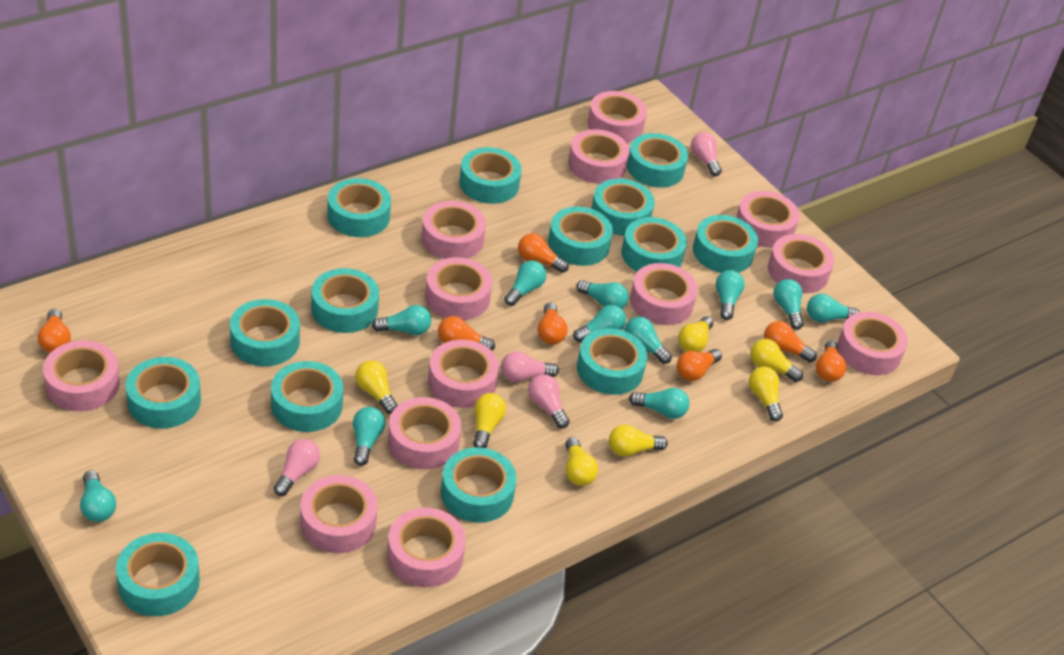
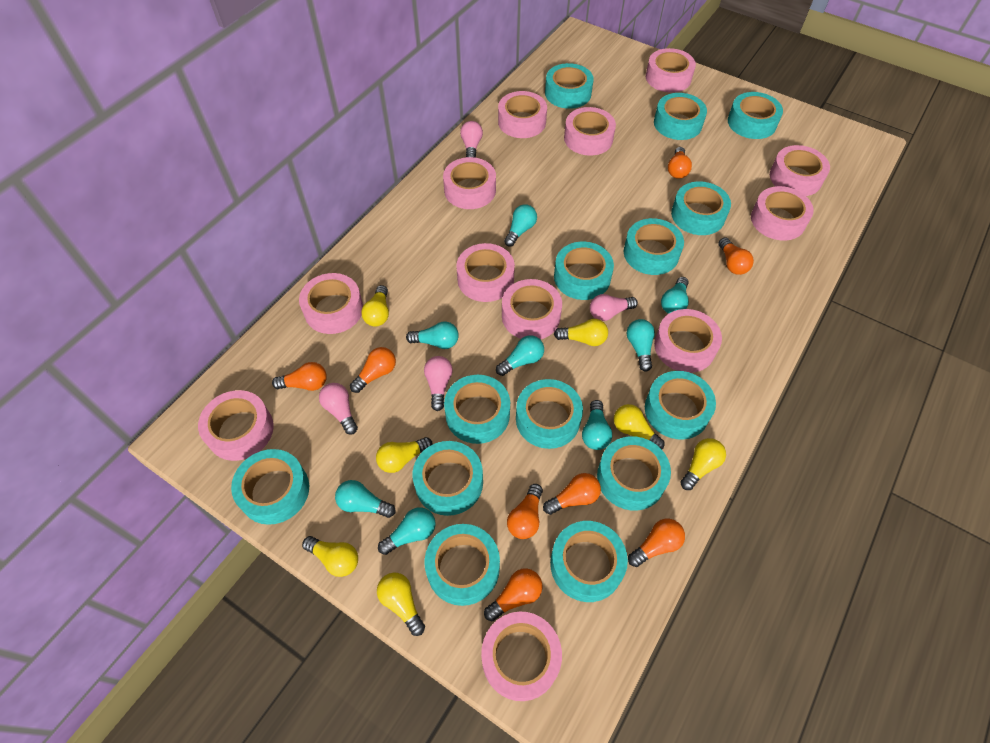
orange light bulb: 7 -> 8
pink tape: 13 -> 12
turquoise light bulb: 11 -> 8

